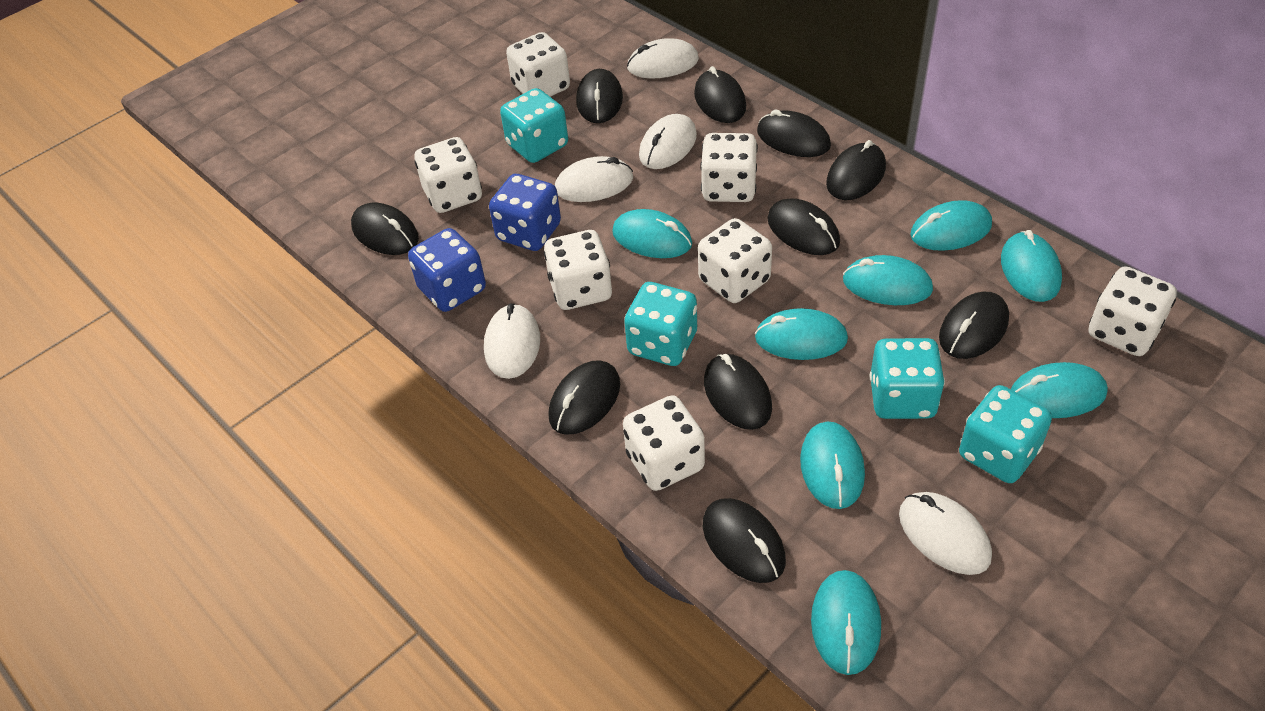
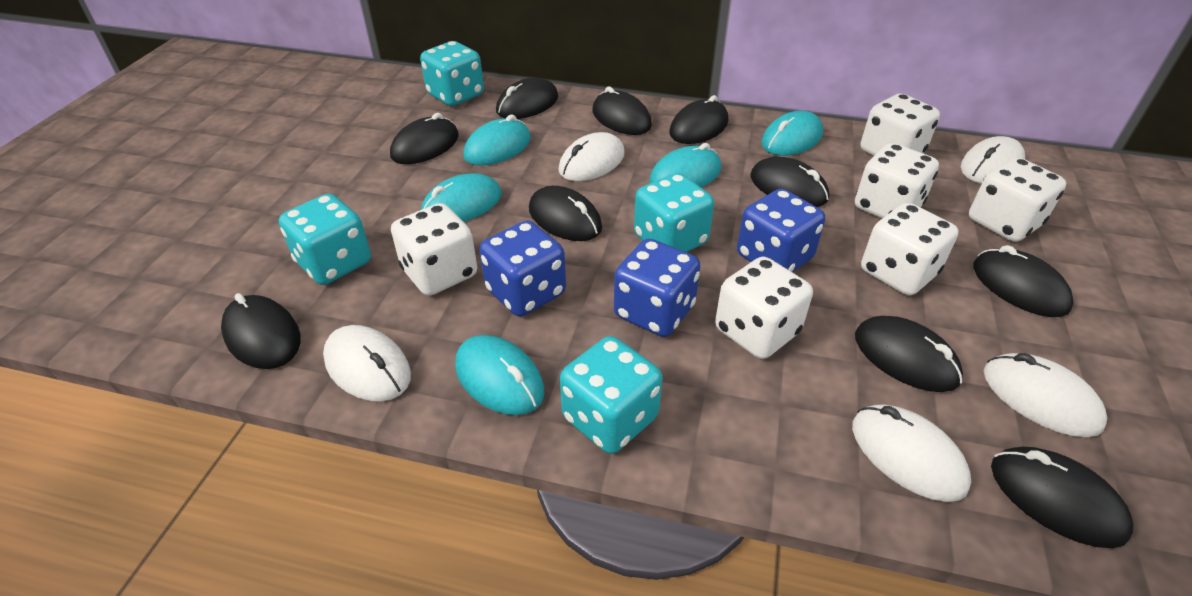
blue dice: 2 -> 3
turquoise mouse: 8 -> 5
white dice: 7 -> 6

